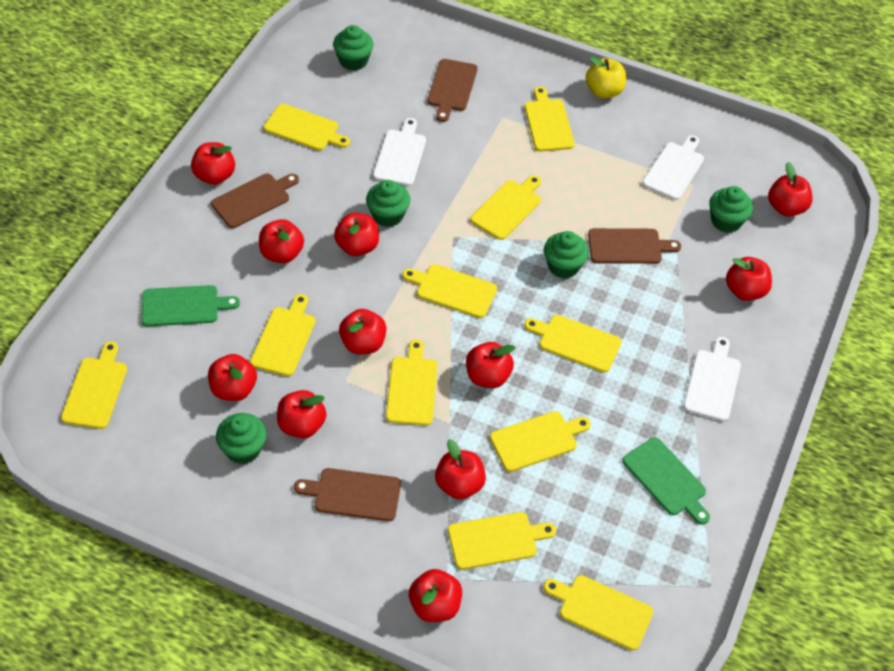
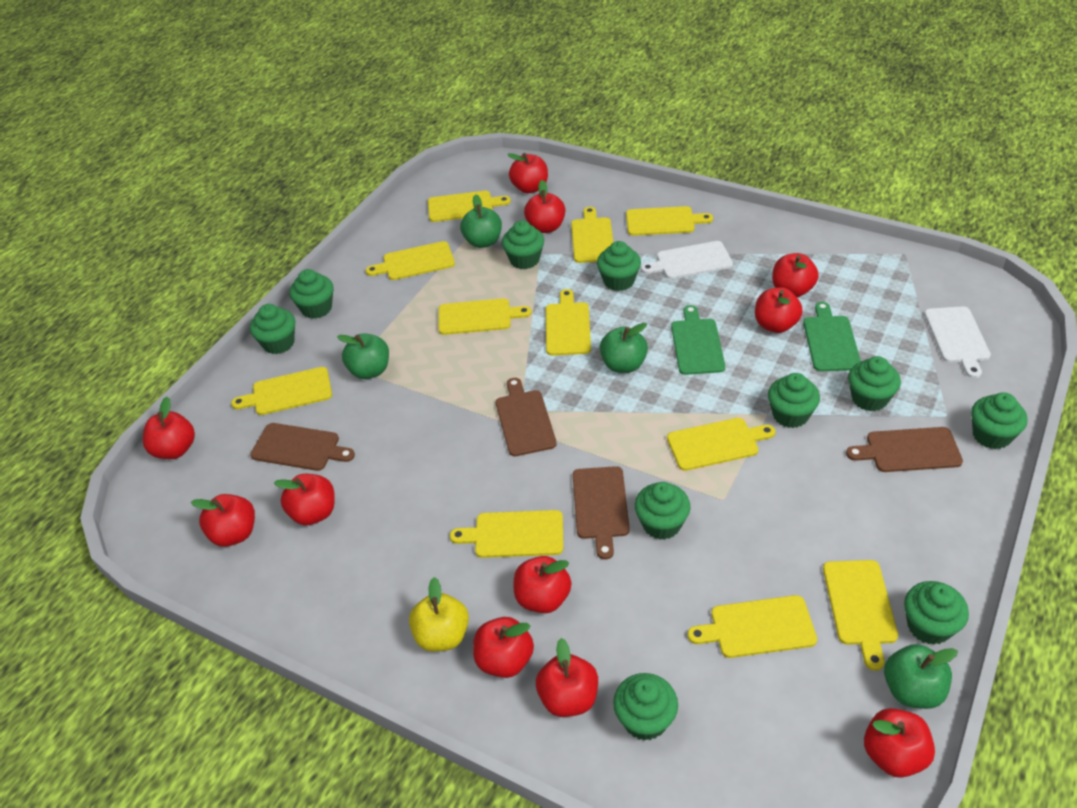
green apple: 0 -> 4
green cupcake: 5 -> 10
white cutting board: 3 -> 2

